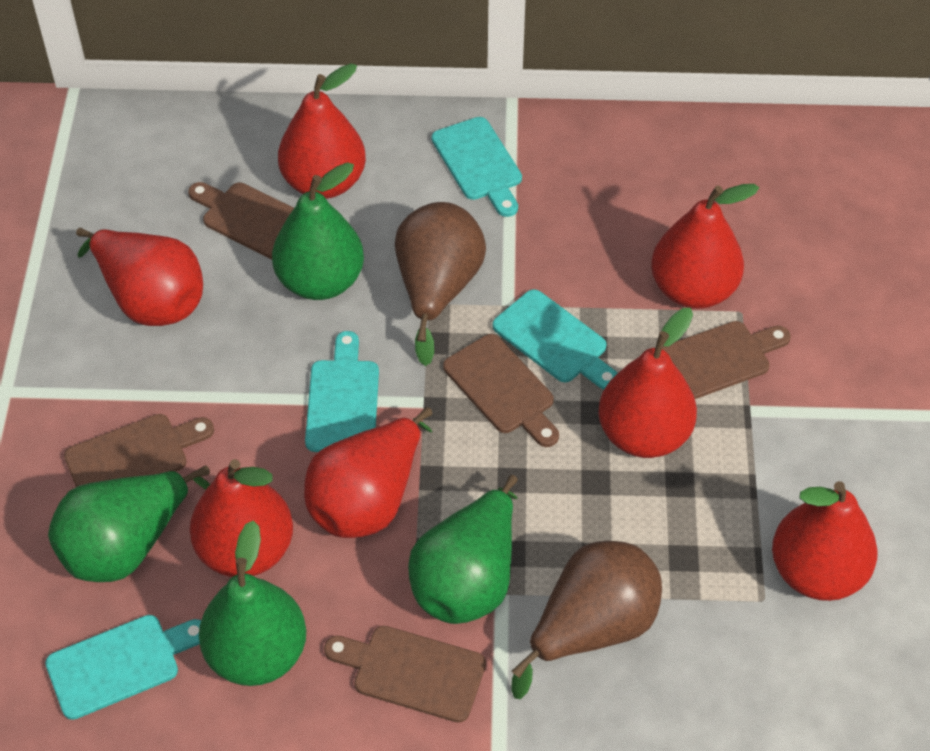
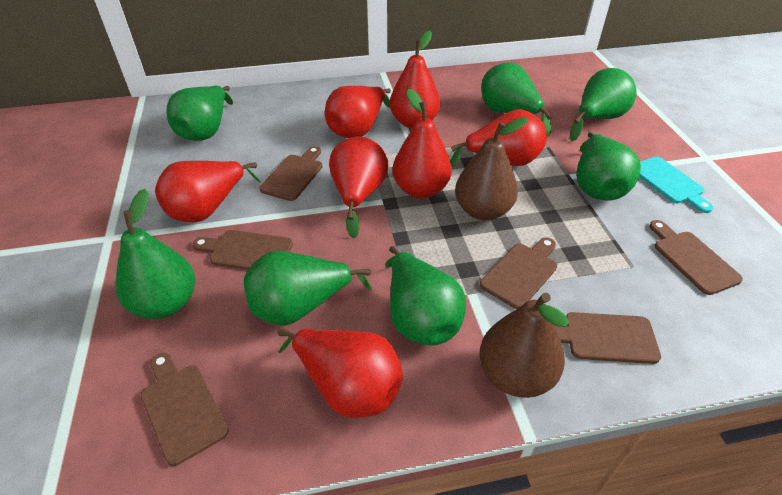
brown cutting board: 5 -> 6
green pear: 4 -> 7
turquoise cutting board: 4 -> 1

